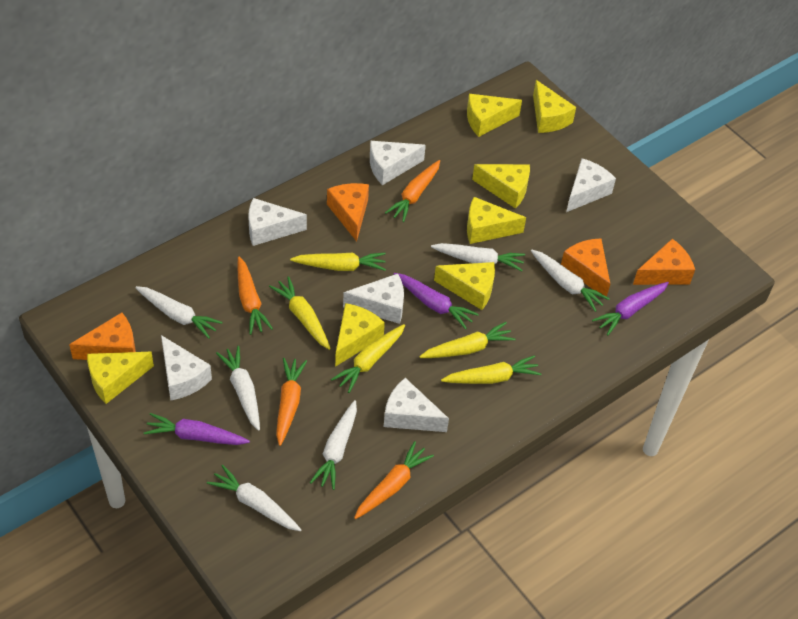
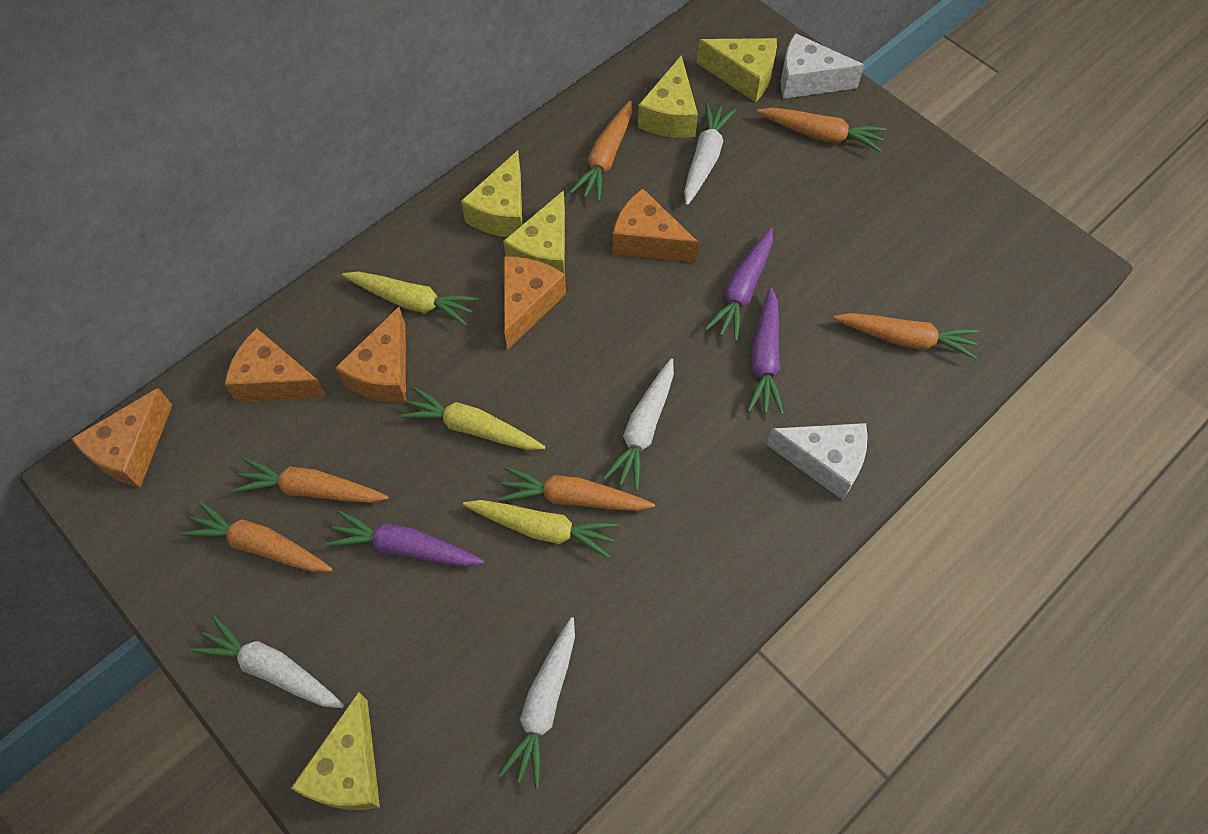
orange carrot: 4 -> 6
orange cheese: 4 -> 5
white carrot: 6 -> 4
white cheese: 6 -> 2
yellow carrot: 5 -> 3
yellow cheese: 7 -> 5

